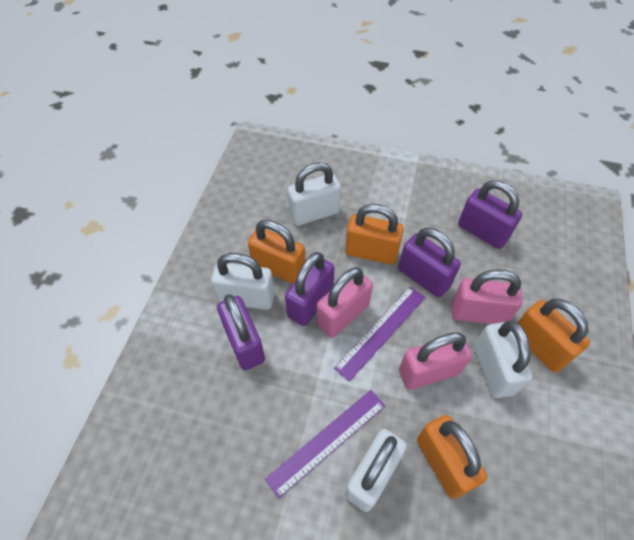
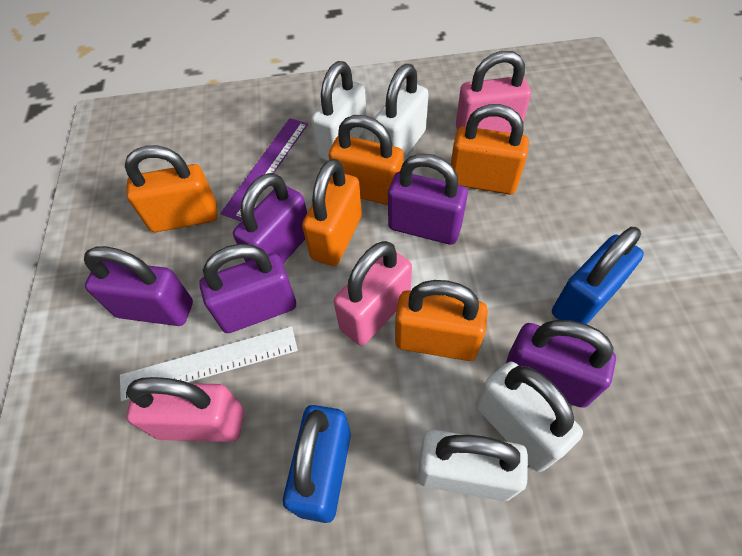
blue padlock: 0 -> 2
orange padlock: 4 -> 5
purple padlock: 4 -> 5
purple ruler: 2 -> 1
white ruler: 0 -> 1

